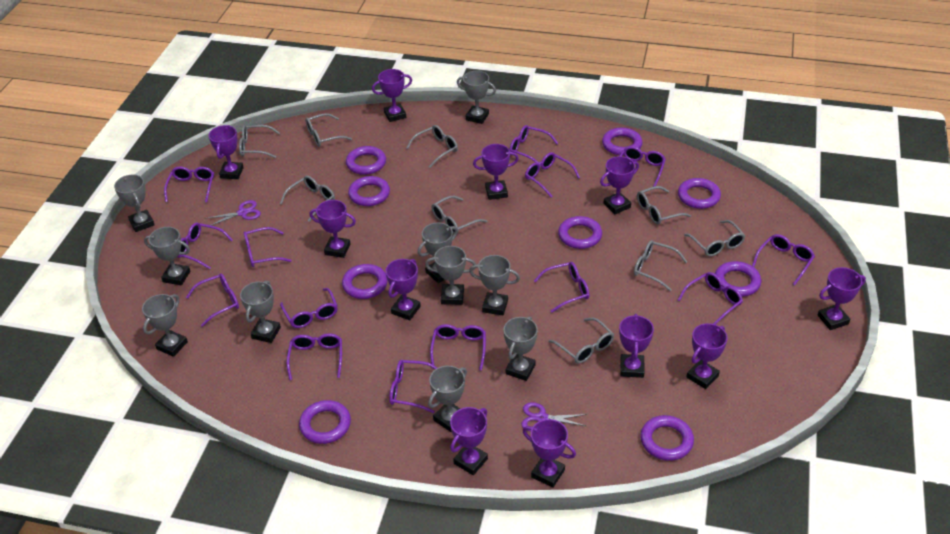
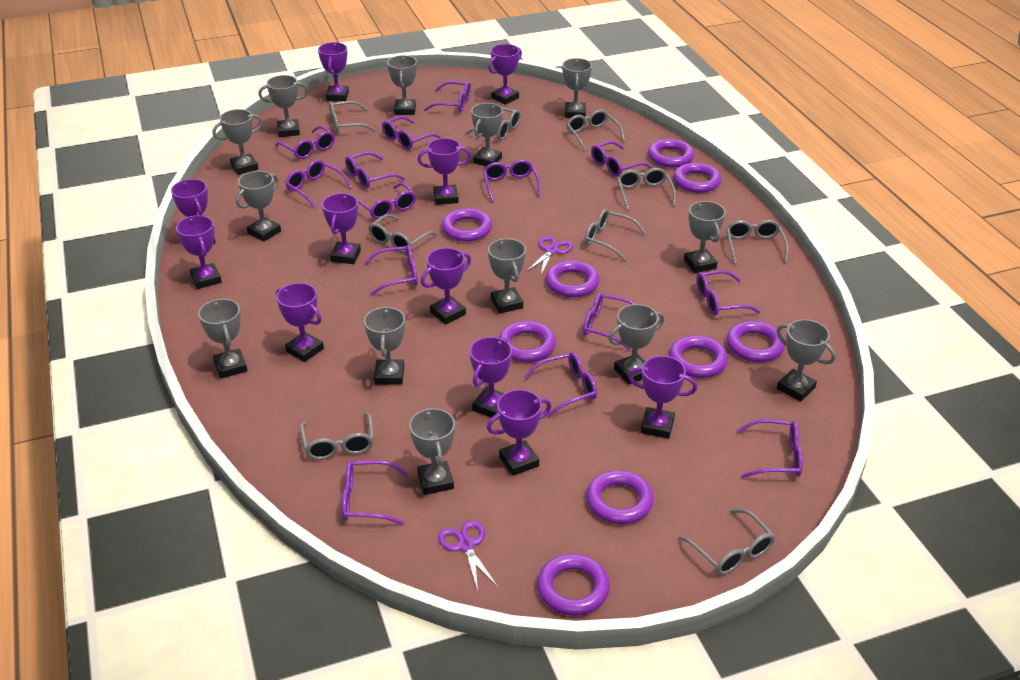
grey trophy: 10 -> 13

